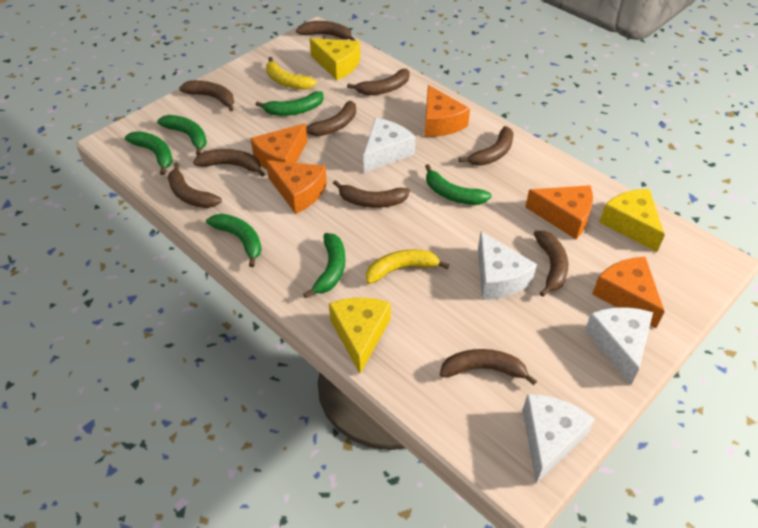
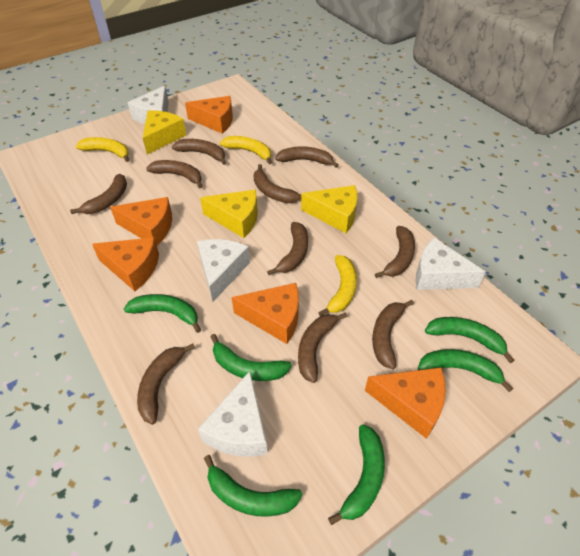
yellow banana: 2 -> 3

